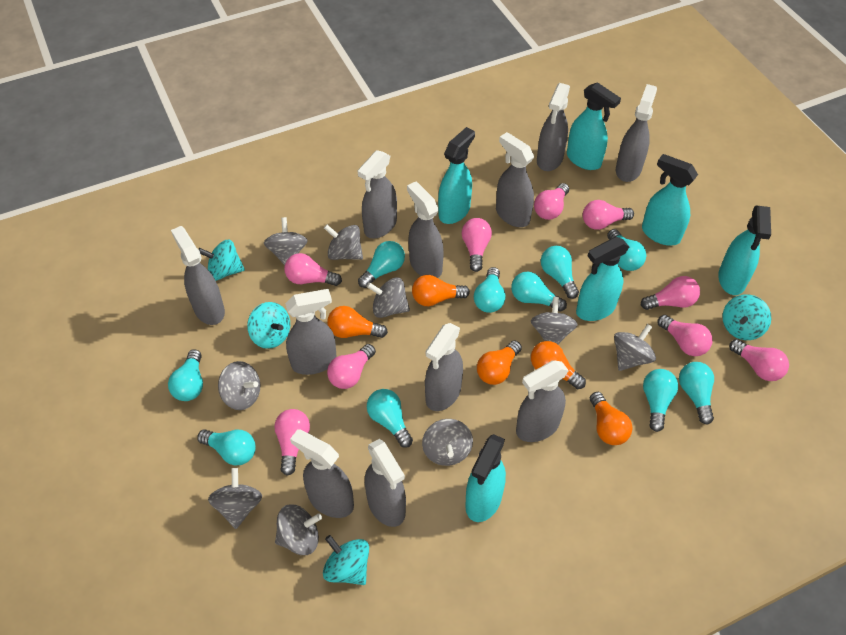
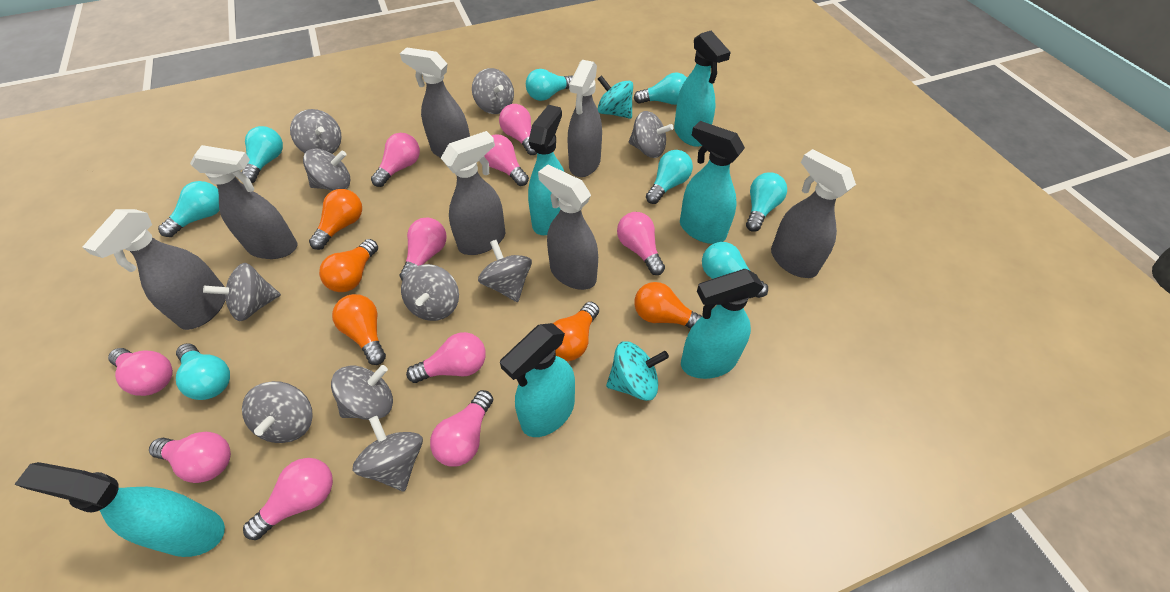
grey spinning top: 9 -> 10
grey spray bottle: 11 -> 7
pink light bulb: 9 -> 10
turquoise light bulb: 10 -> 8
turquoise spinning top: 4 -> 2

